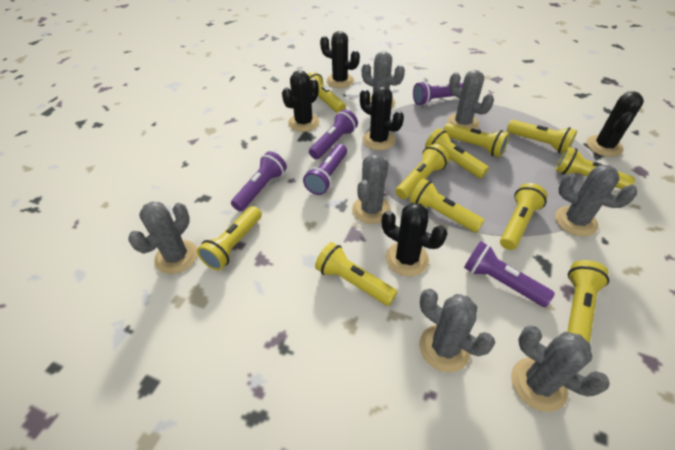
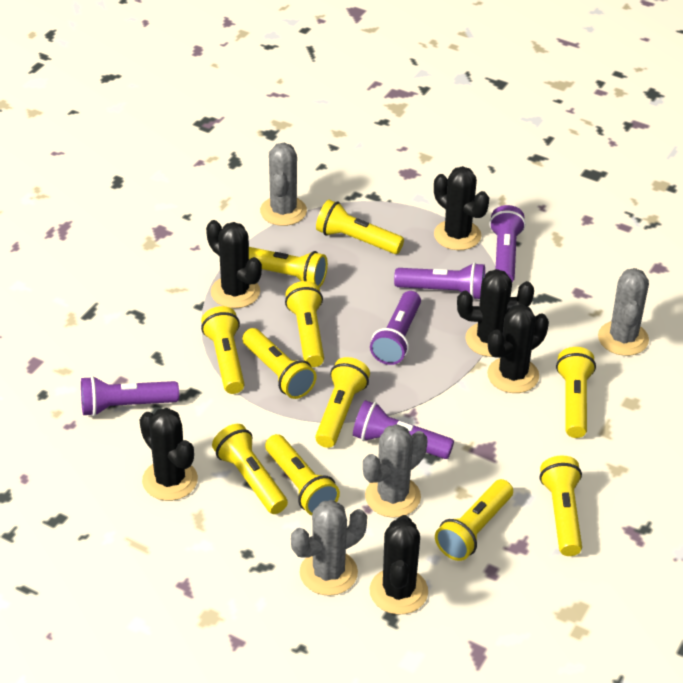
black cactus: 5 -> 6
grey cactus: 7 -> 4

